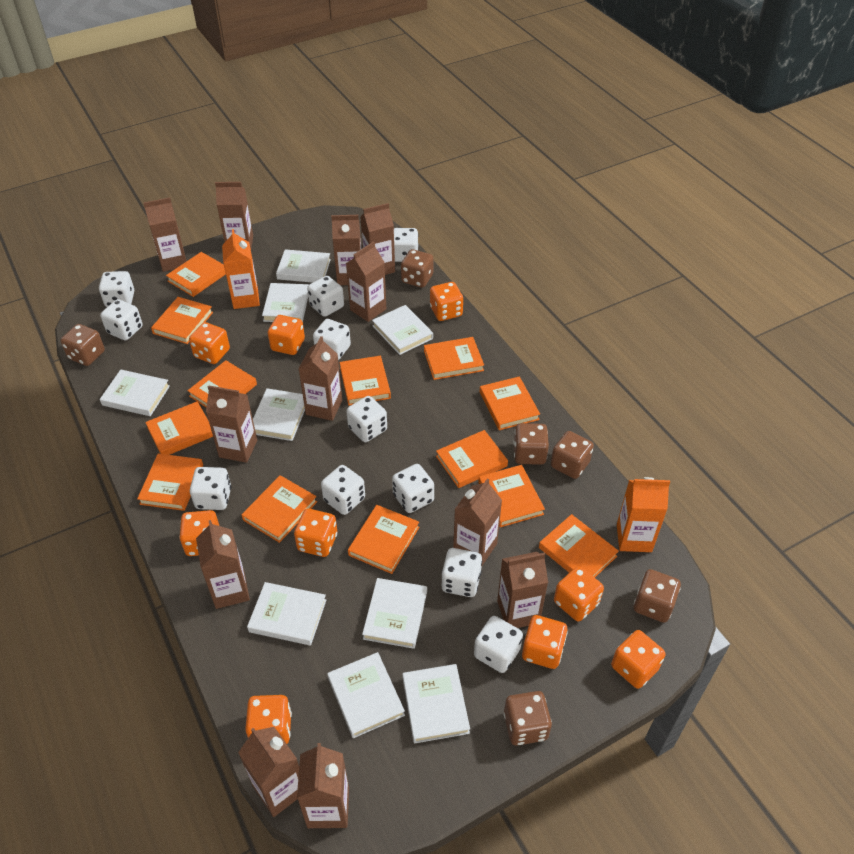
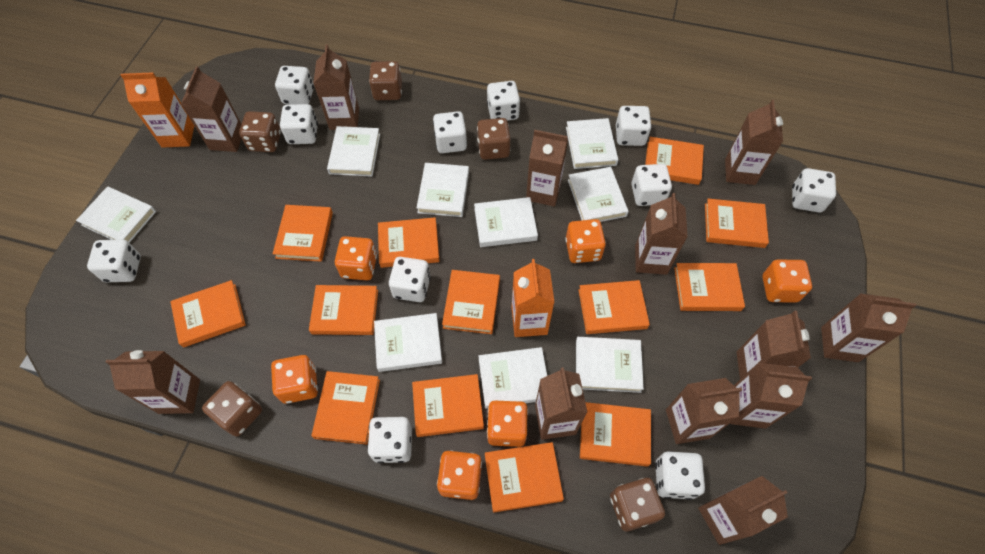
brown dice: 6 -> 5
orange dice: 9 -> 6

